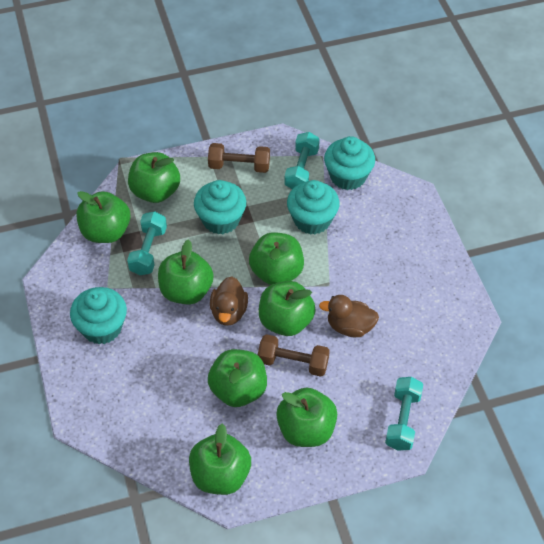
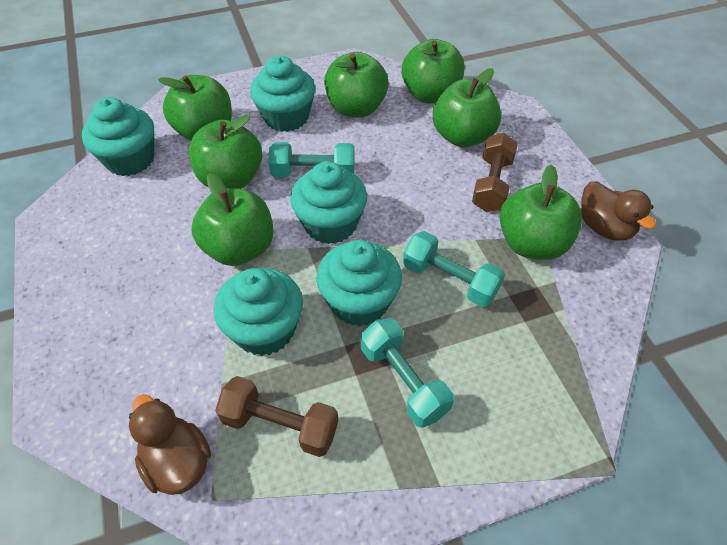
green apple: 8 -> 7
turquoise cupcake: 4 -> 5

